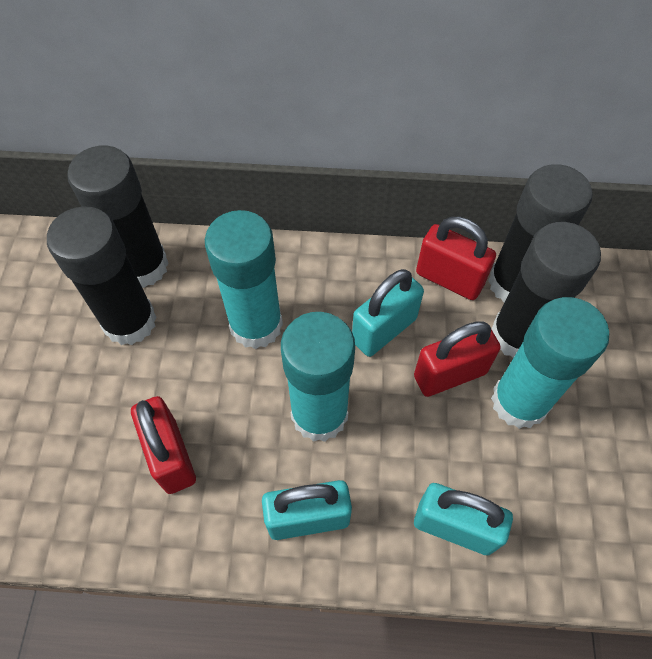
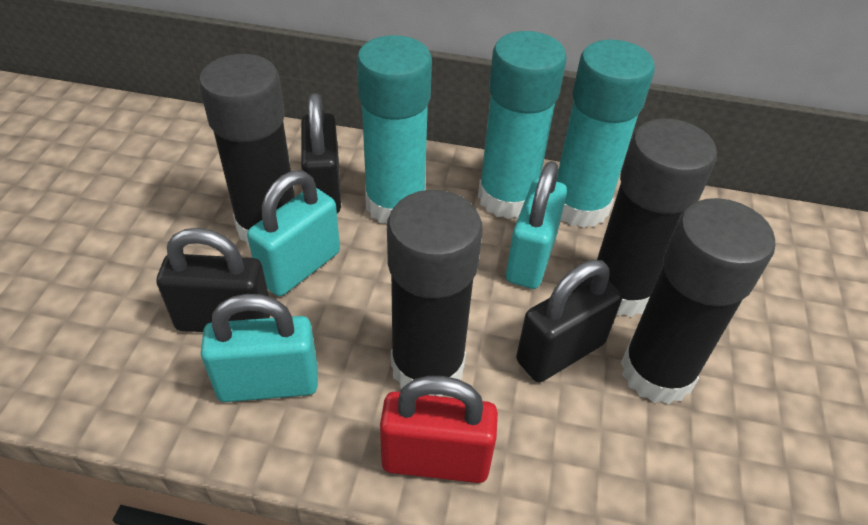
black padlock: 0 -> 3
red padlock: 3 -> 1

